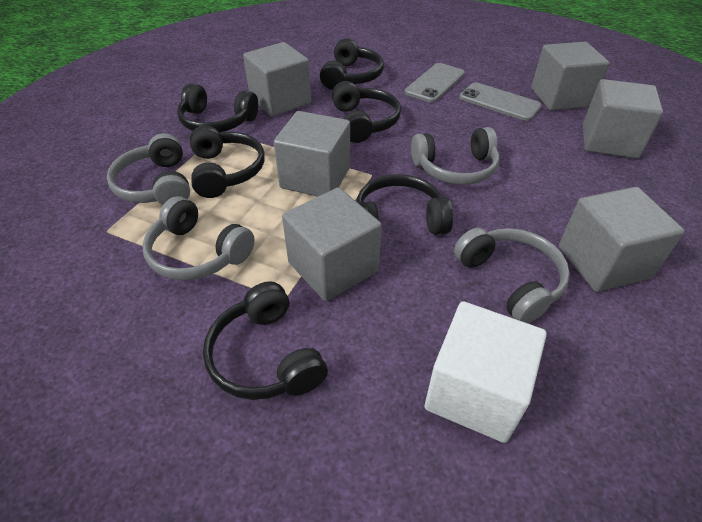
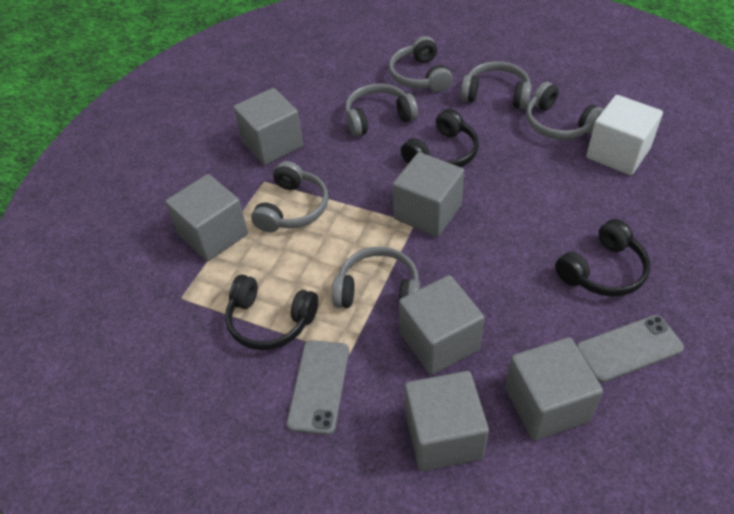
black headphones: 6 -> 3
grey headphones: 4 -> 6

